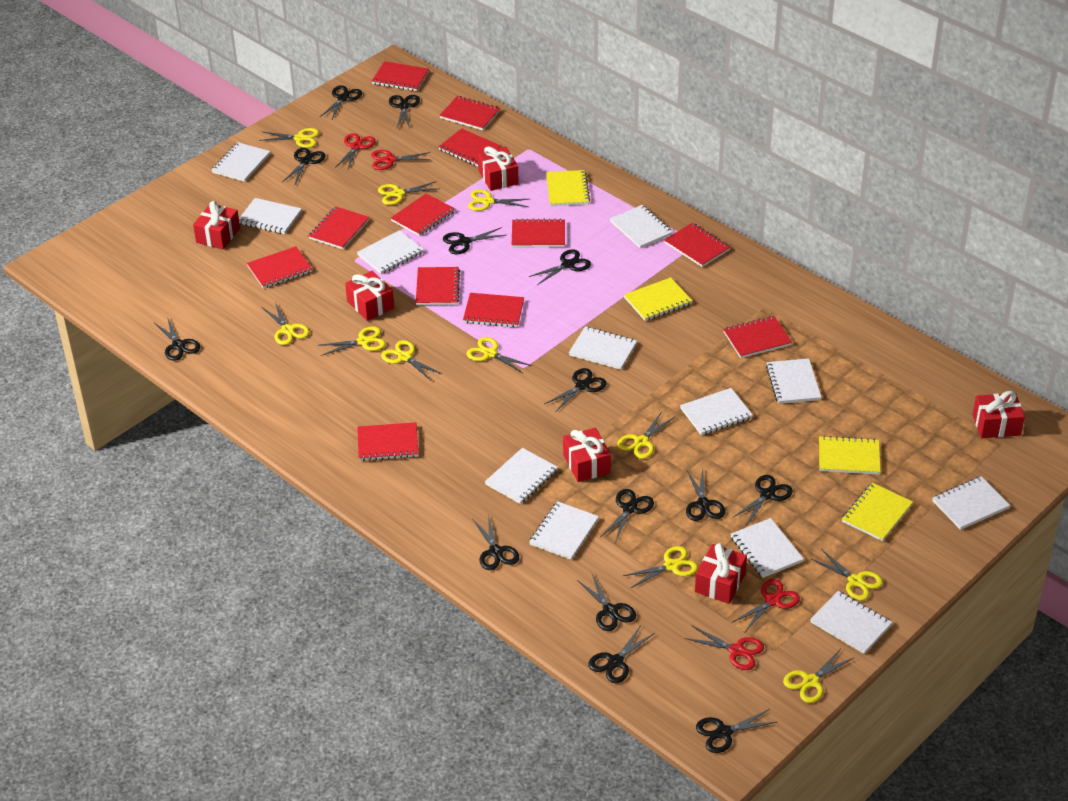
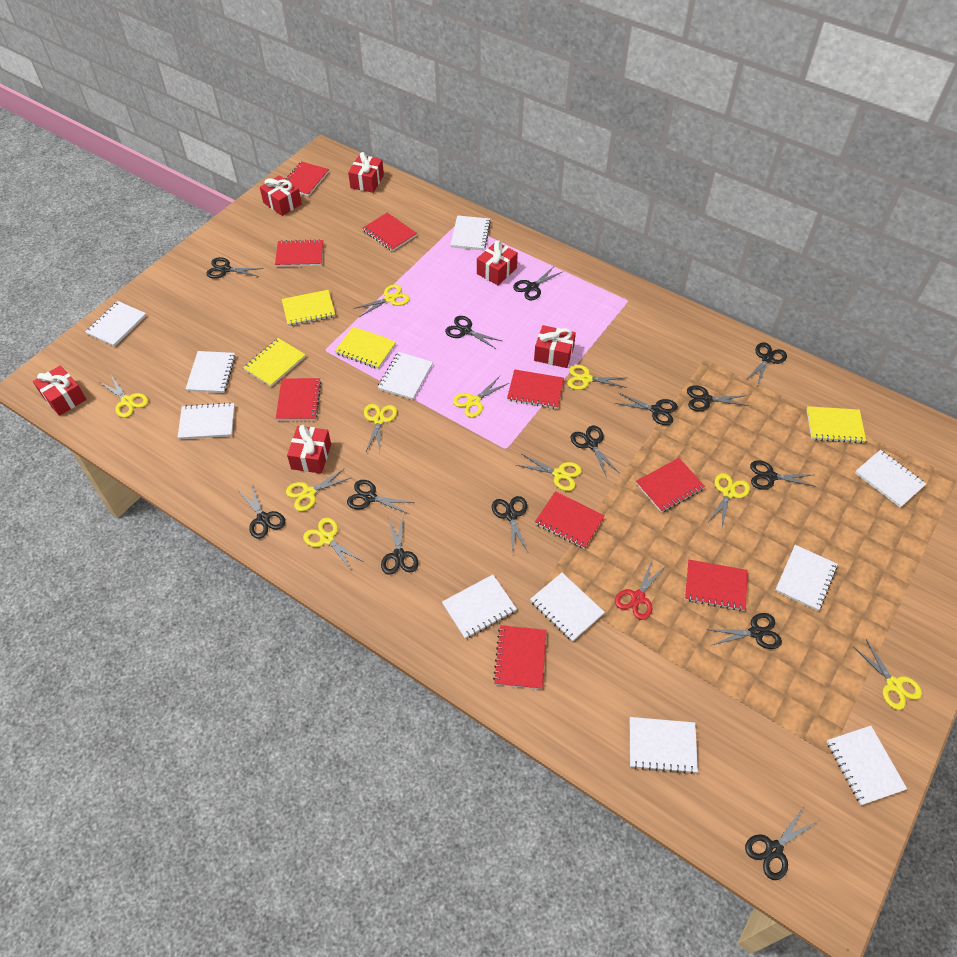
red notebook: 12 -> 9
red scissors: 4 -> 1
white notebook: 12 -> 11
yellow scissors: 11 -> 10

